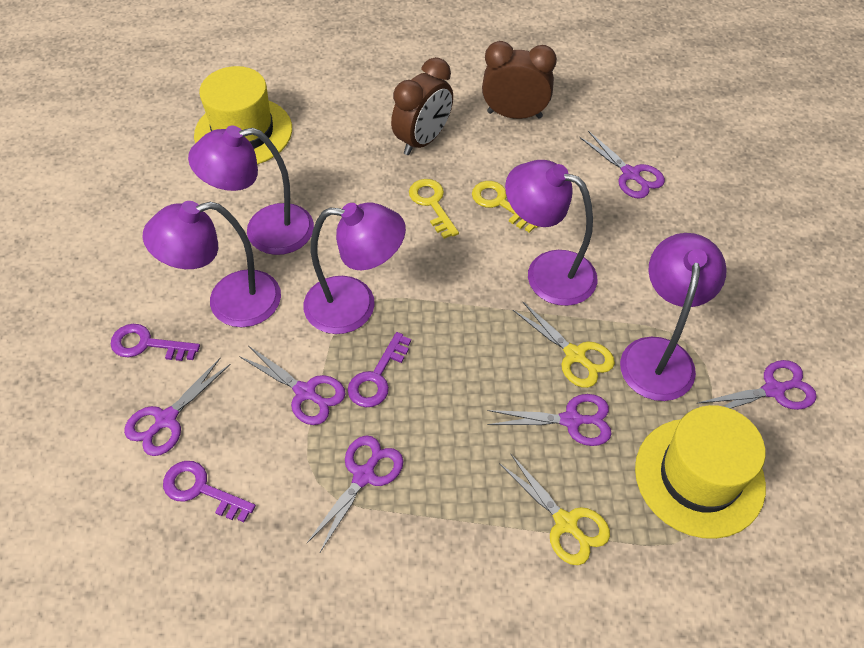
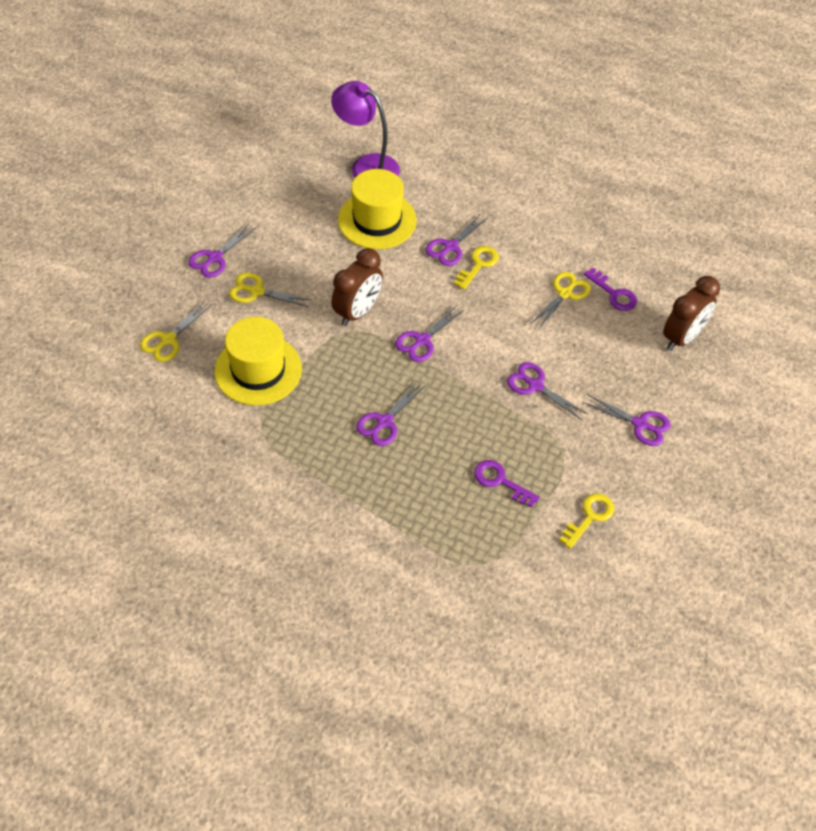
purple key: 3 -> 2
purple lamp: 5 -> 1
yellow scissors: 2 -> 3

